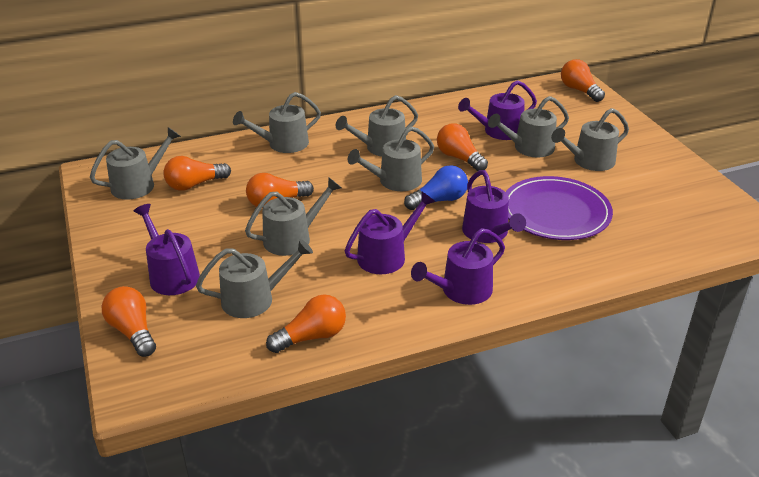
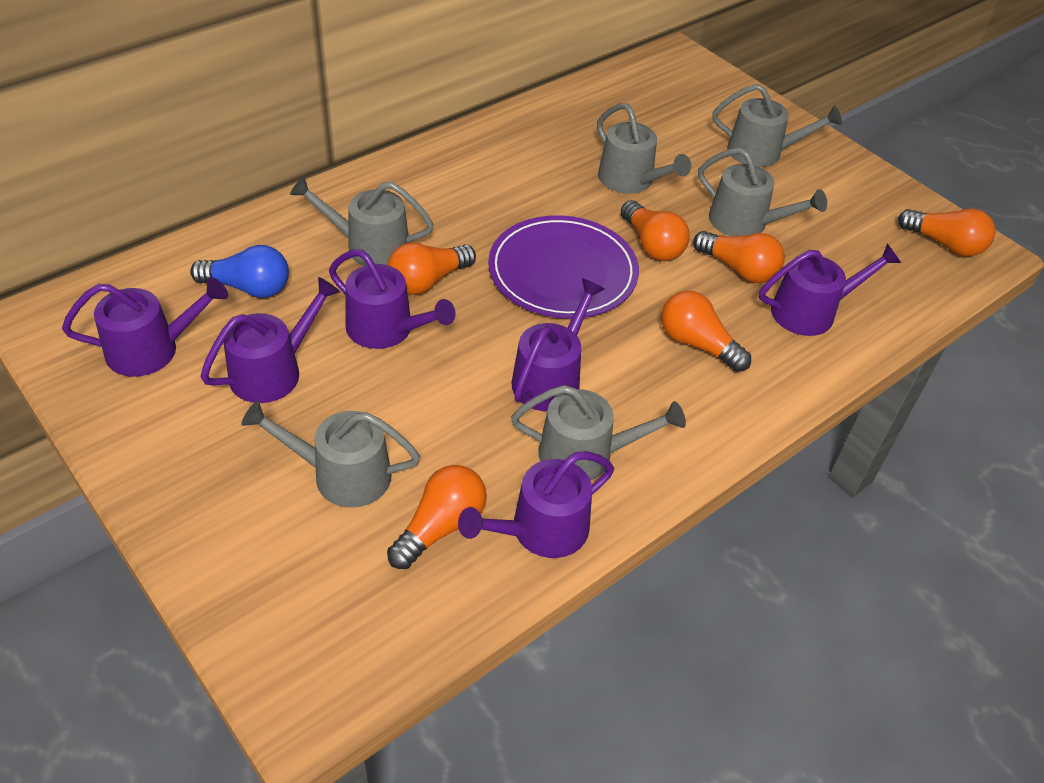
grey watering can: 8 -> 6
purple watering can: 5 -> 6

